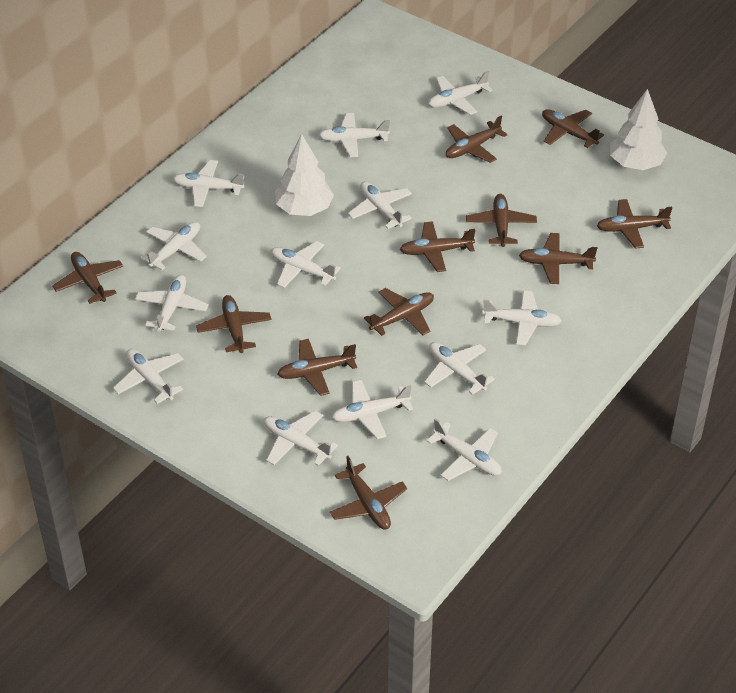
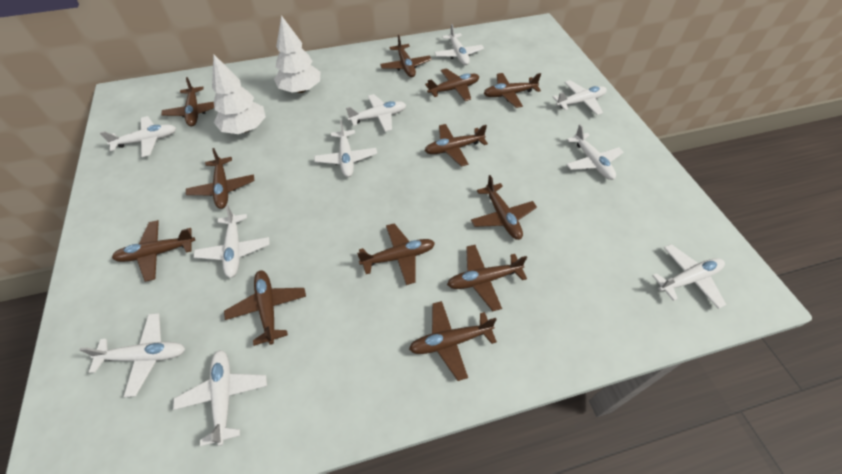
brown plane: 11 -> 12
white plane: 13 -> 10

